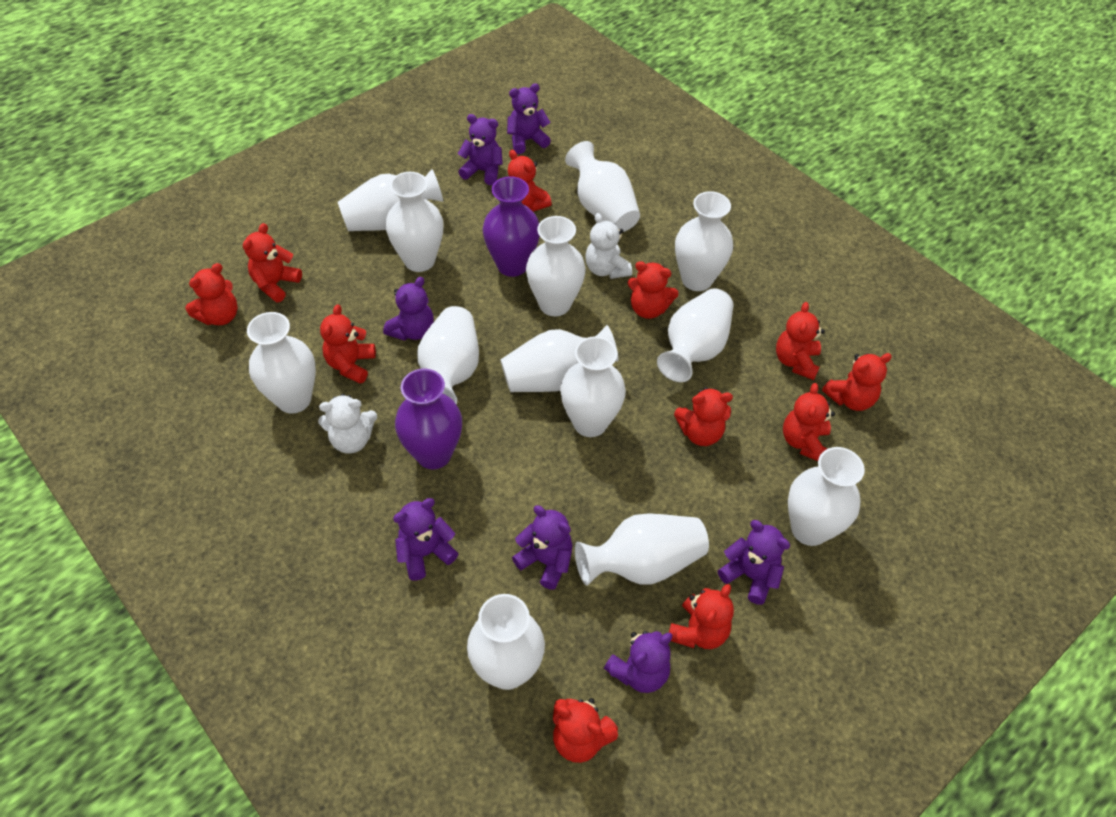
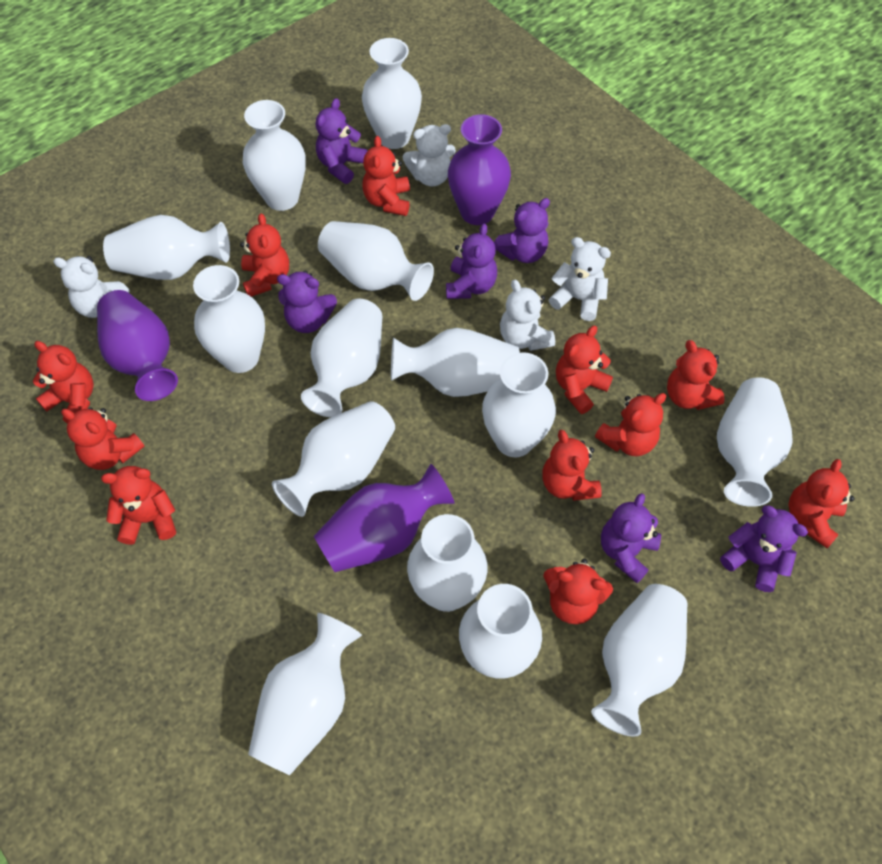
purple teddy bear: 7 -> 6
purple vase: 2 -> 3
white teddy bear: 2 -> 4
white vase: 13 -> 14

